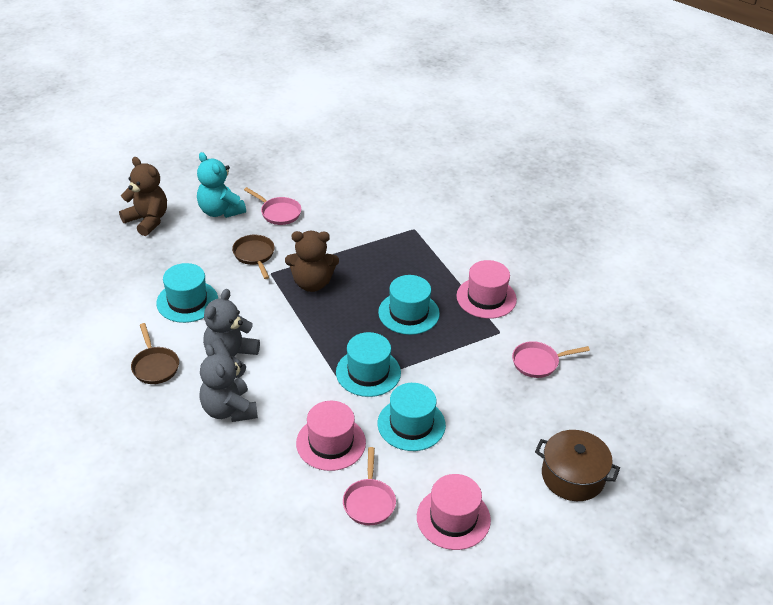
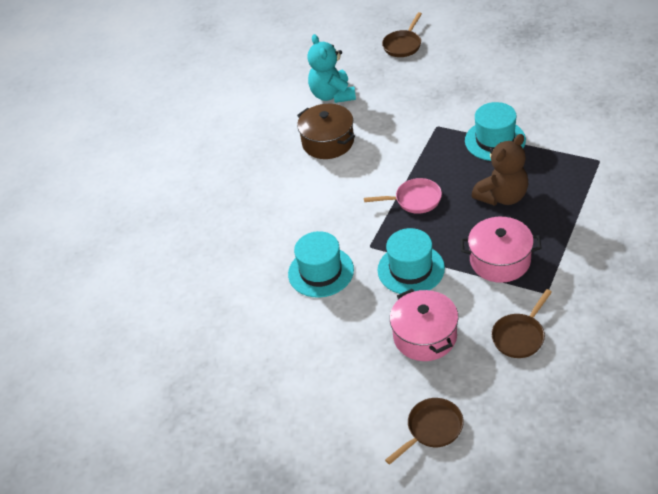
brown pan: 2 -> 3
brown teddy bear: 2 -> 1
grey teddy bear: 2 -> 0
pink hat: 3 -> 0
pink pan: 3 -> 1
pink pot: 0 -> 2
turquoise hat: 4 -> 3

